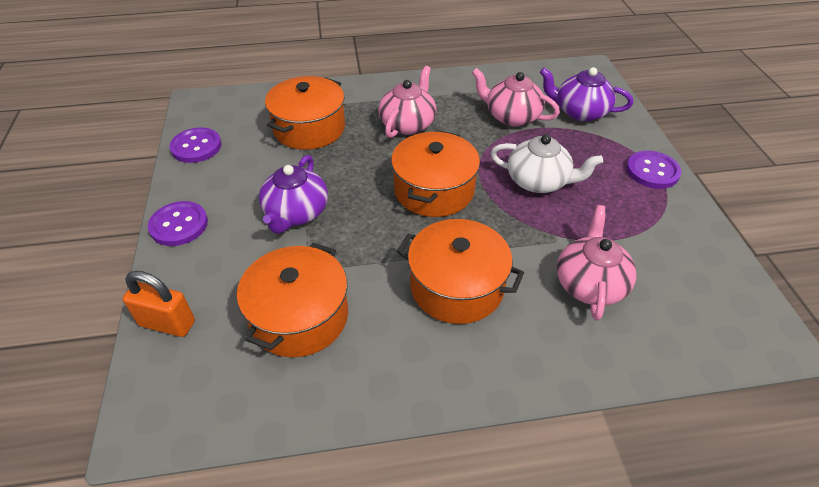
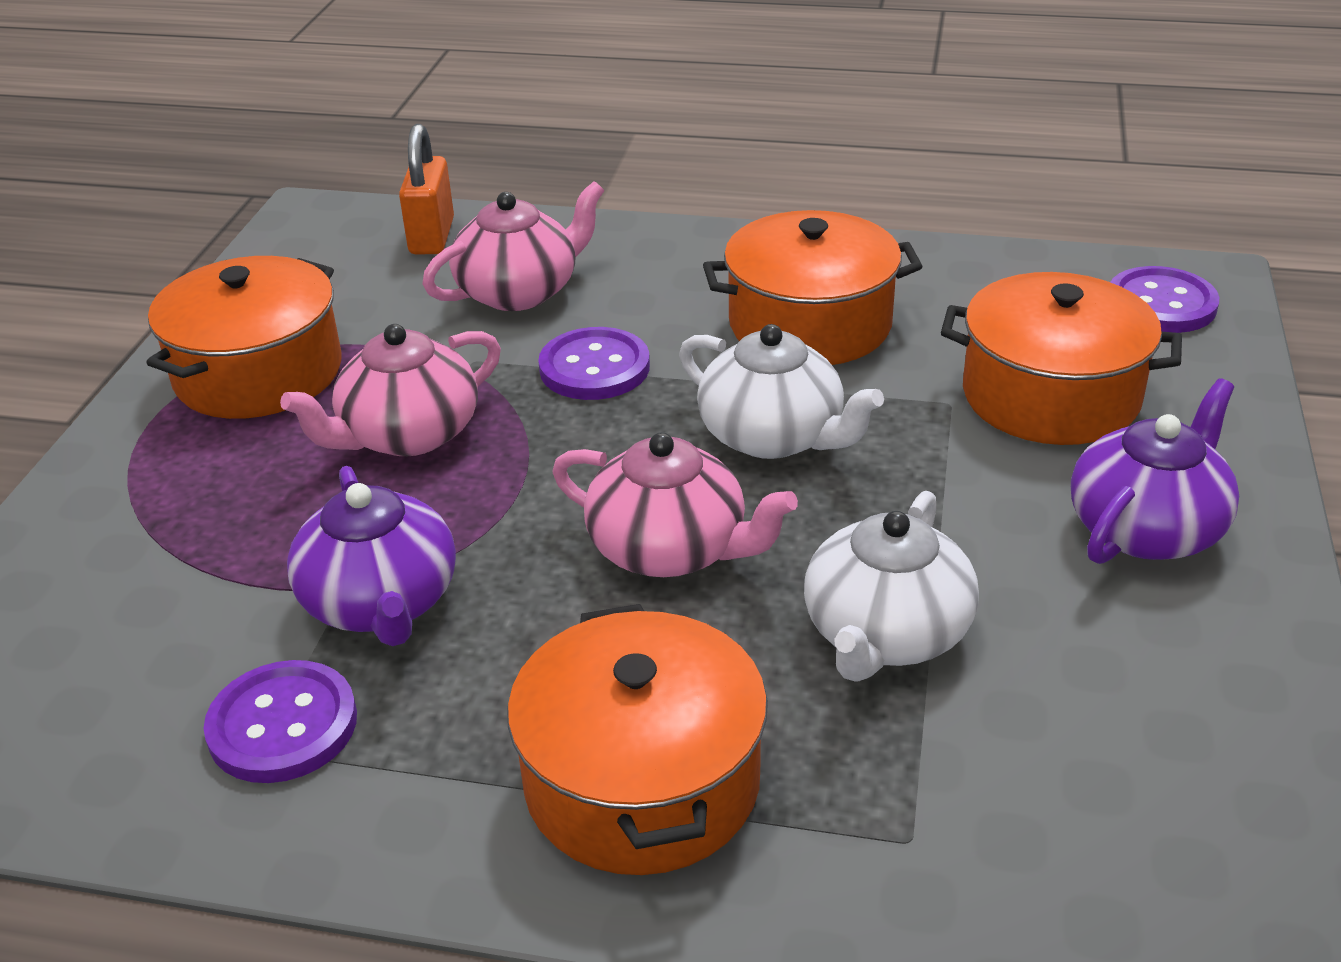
white teapot: 1 -> 2

